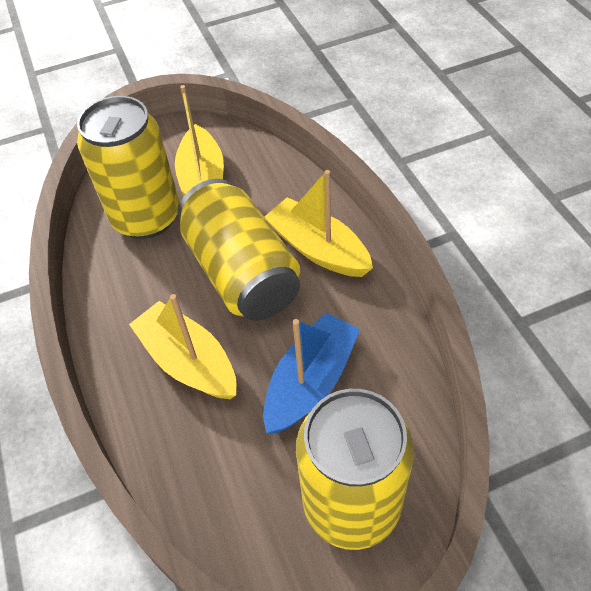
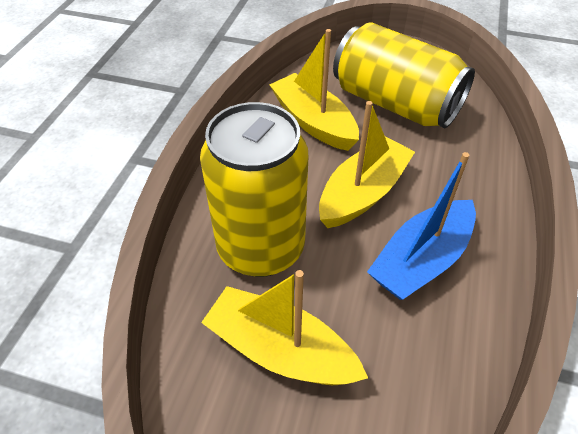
yellow can: 3 -> 2

